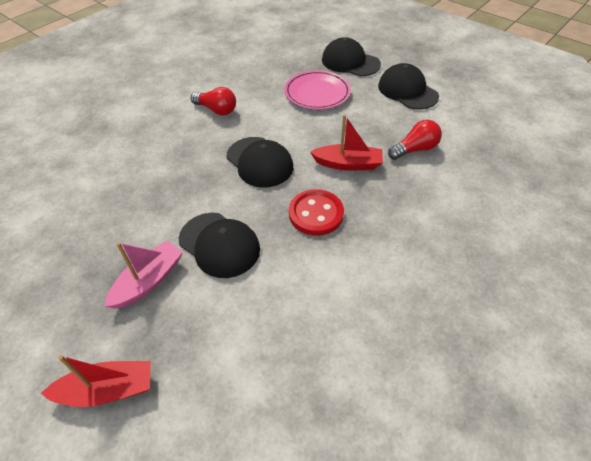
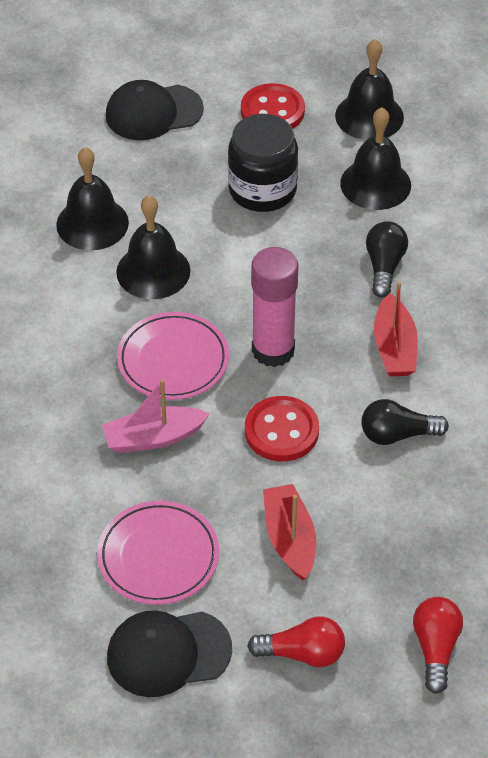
black bell: 0 -> 4
black cap: 4 -> 2
black jar: 0 -> 1
black light bulb: 0 -> 2
pink glue stick: 0 -> 1
pink plate: 1 -> 2
red button: 1 -> 2

